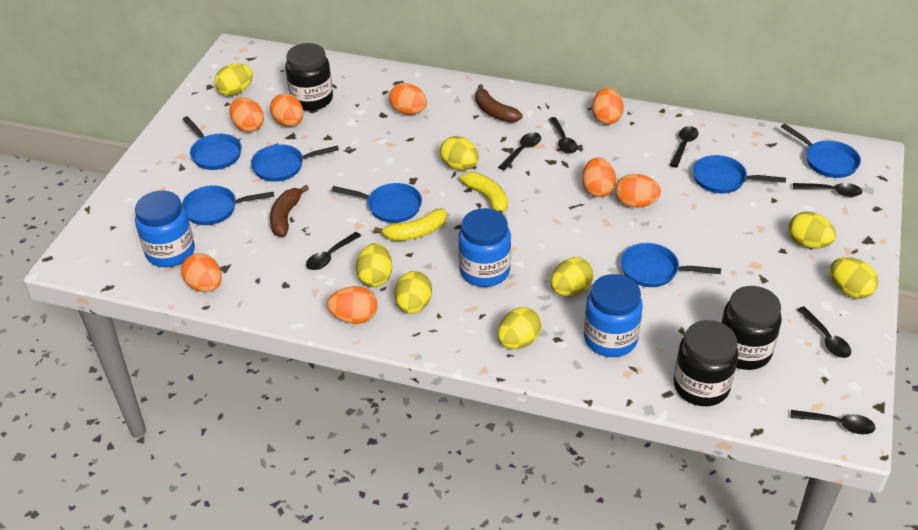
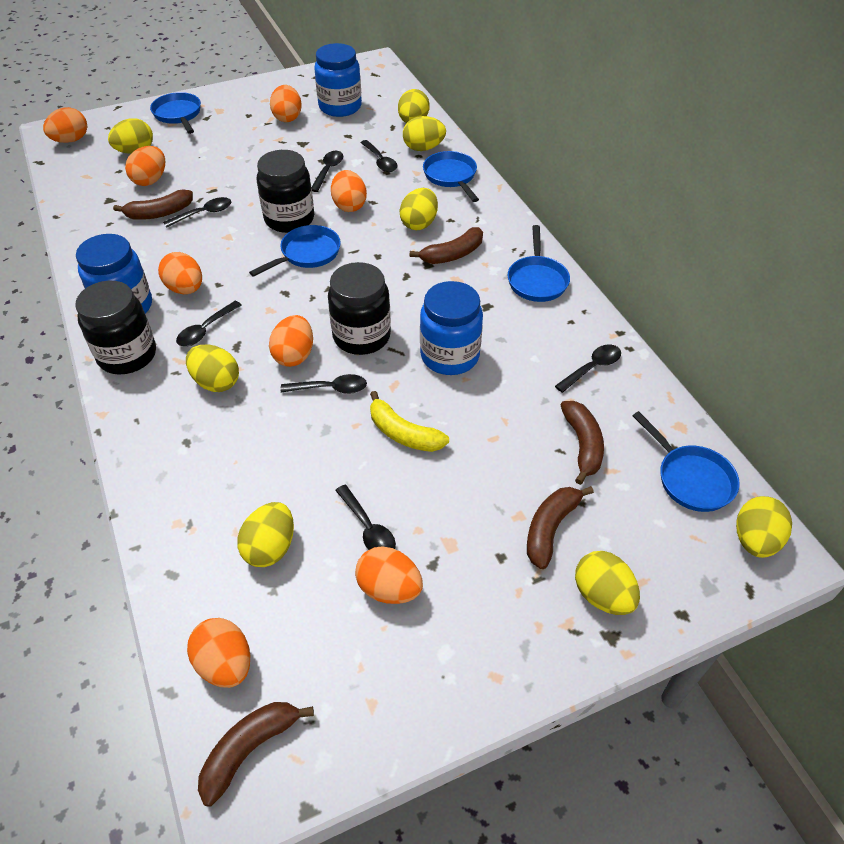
blue pan: 7 -> 5
brown banana: 2 -> 5
yellow banana: 2 -> 1

